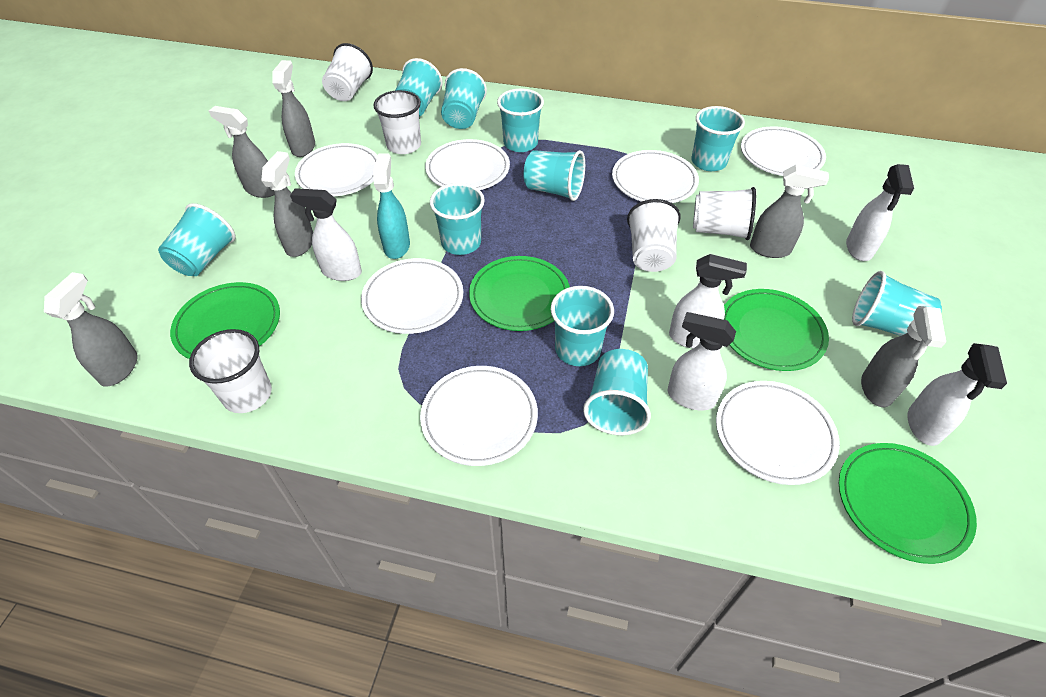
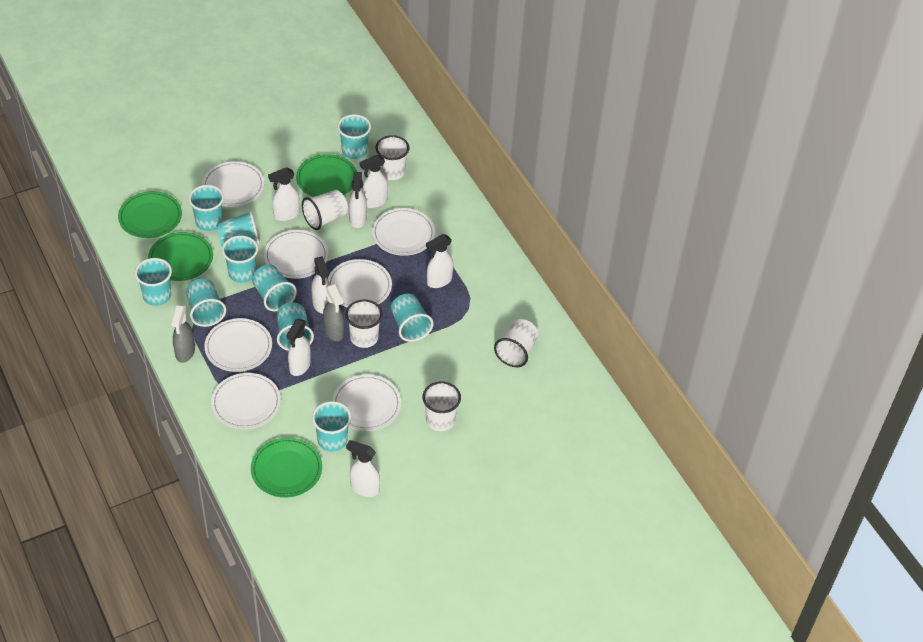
grey spray bottle: 6 -> 2
turquoise spray bottle: 1 -> 0
white spray bottle: 5 -> 7

